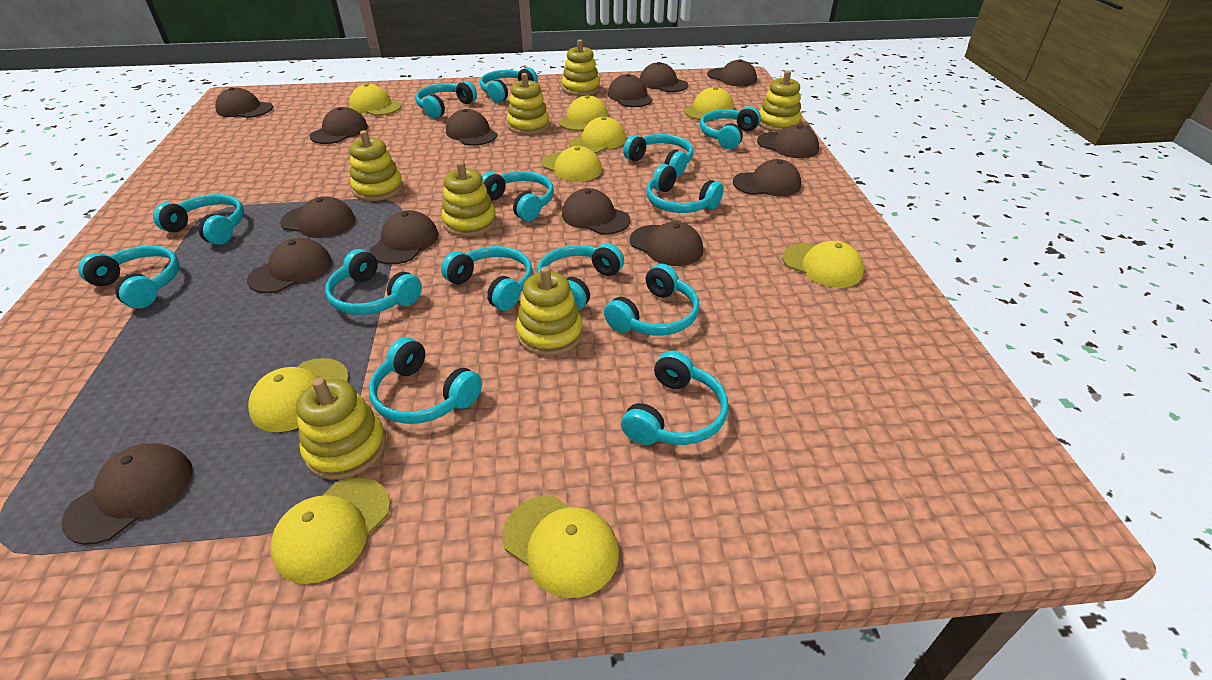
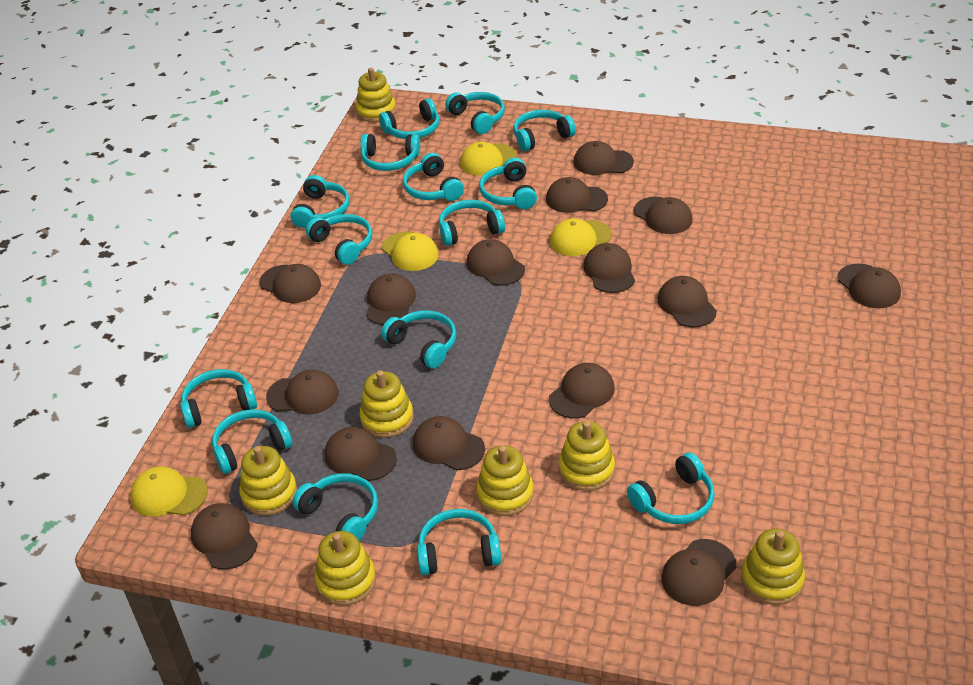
brown cap: 14 -> 15
turquoise headphones: 14 -> 15
yellow cap: 9 -> 4

